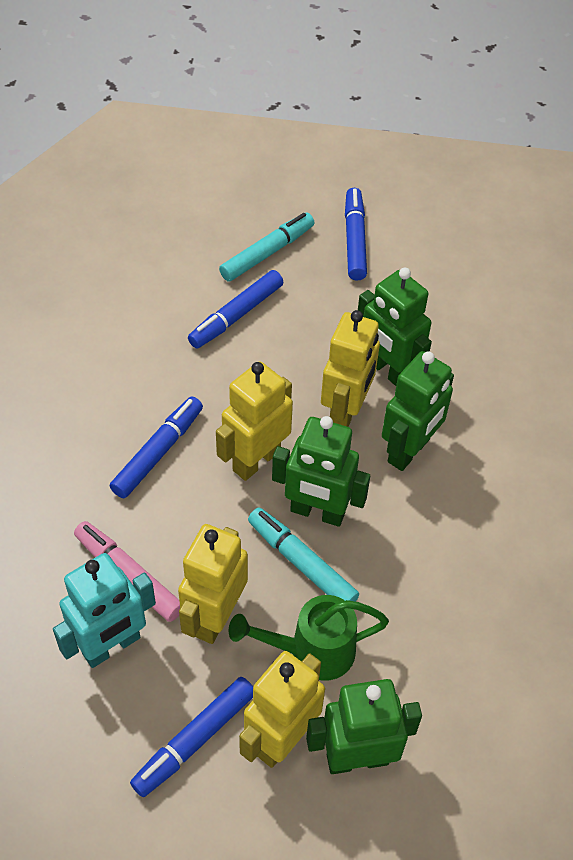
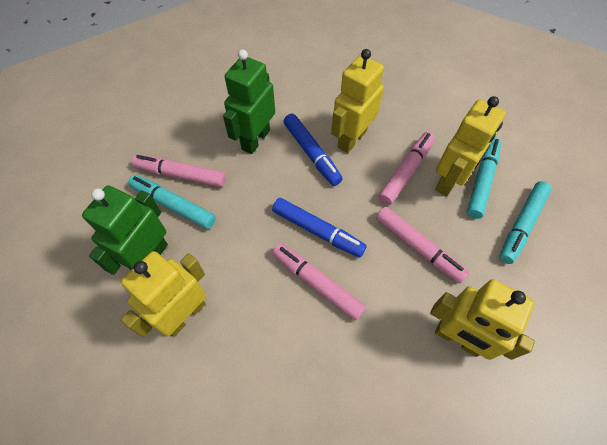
blue marker: 4 -> 2
green robot: 4 -> 2
green watering can: 1 -> 0
pink marker: 1 -> 4
turquoise marker: 2 -> 3
turquoise robot: 1 -> 0

